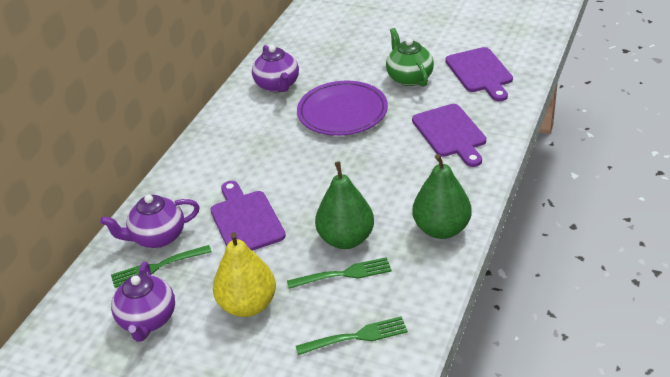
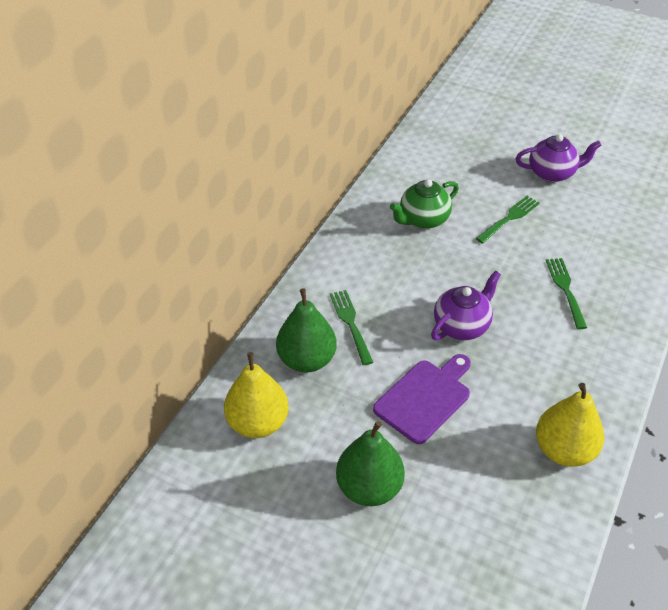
purple cutting board: 3 -> 1
purple plate: 1 -> 0
purple teapot: 3 -> 2
yellow pear: 1 -> 2

